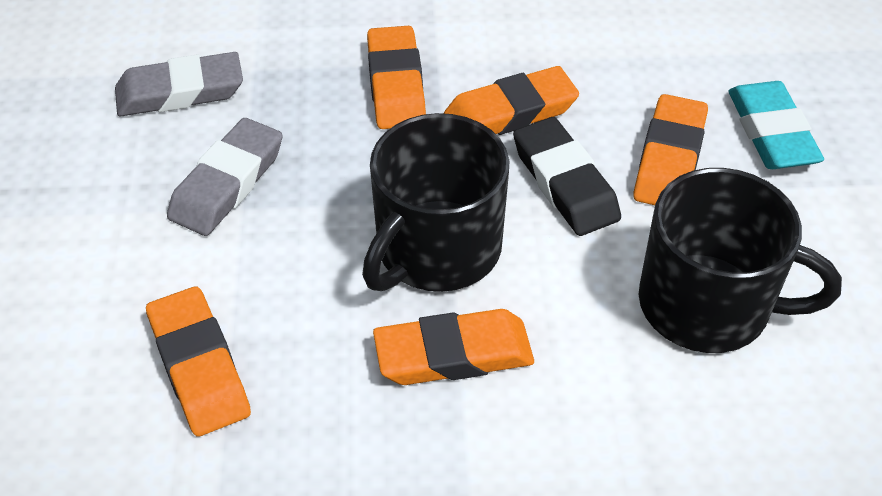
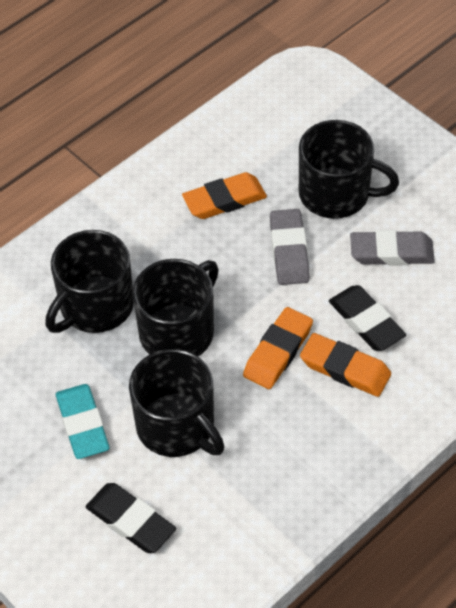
black eraser: 1 -> 2
black mug: 2 -> 4
orange eraser: 5 -> 3

